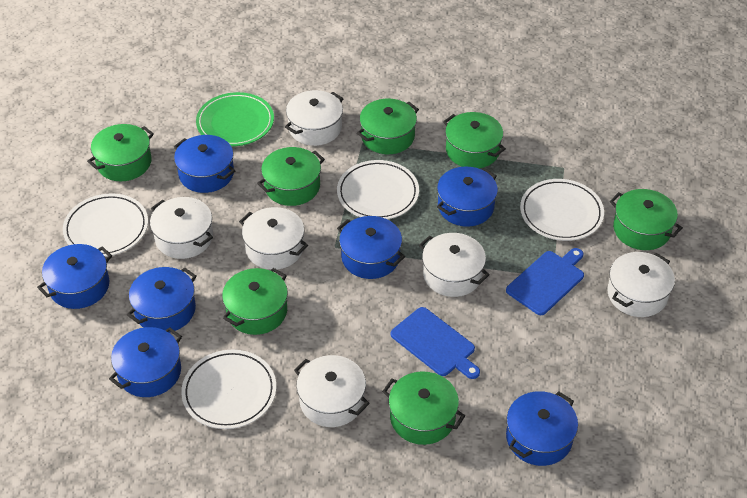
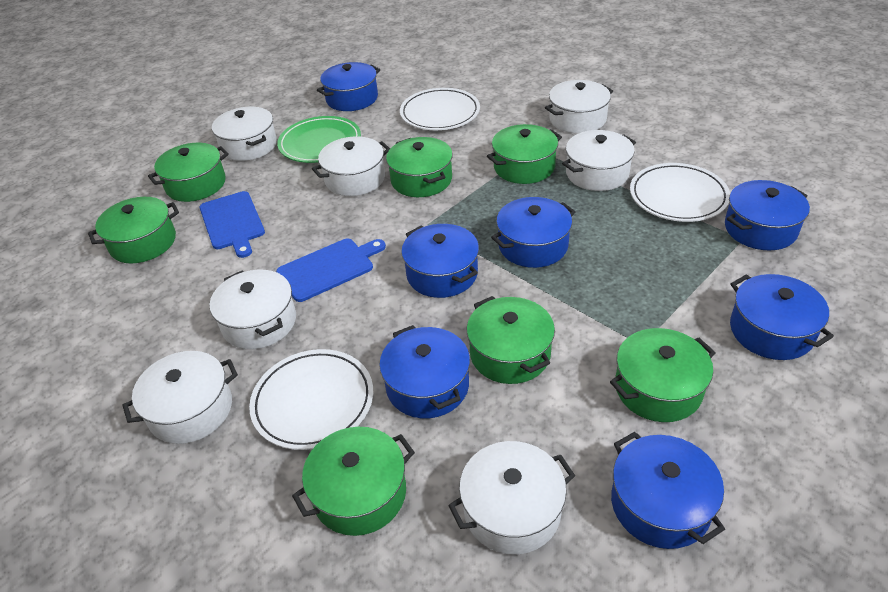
white plate: 4 -> 3
white pot: 6 -> 7

